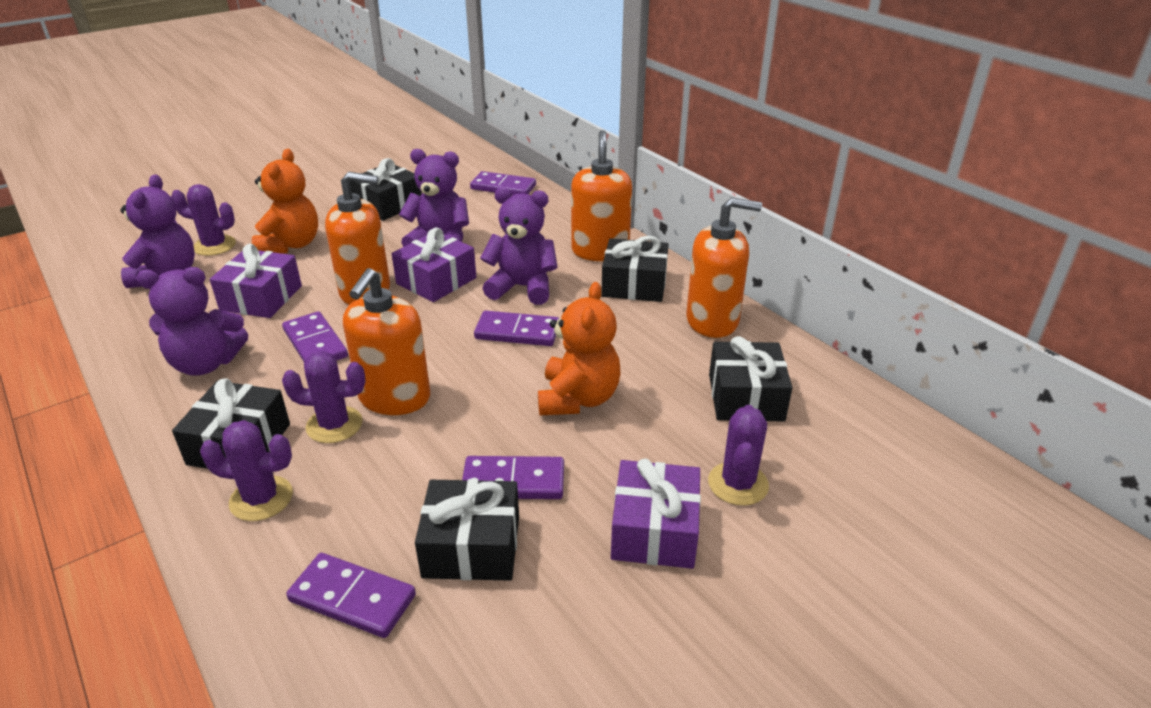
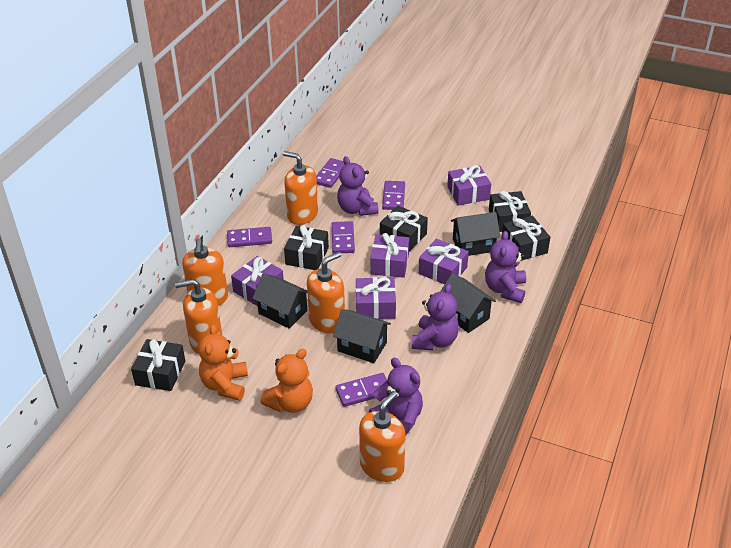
black house: 0 -> 4
orange soap dispenser: 4 -> 5
purple cactus: 4 -> 0
purple gift: 3 -> 5

